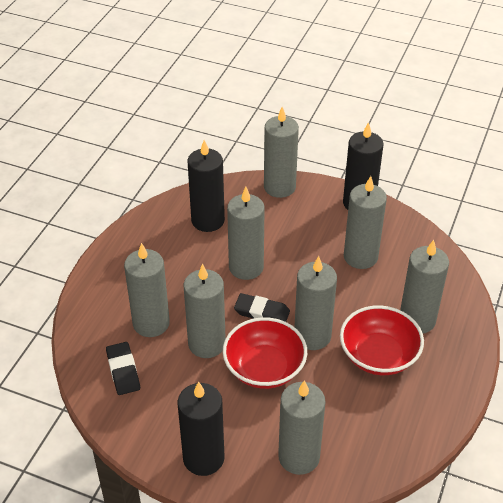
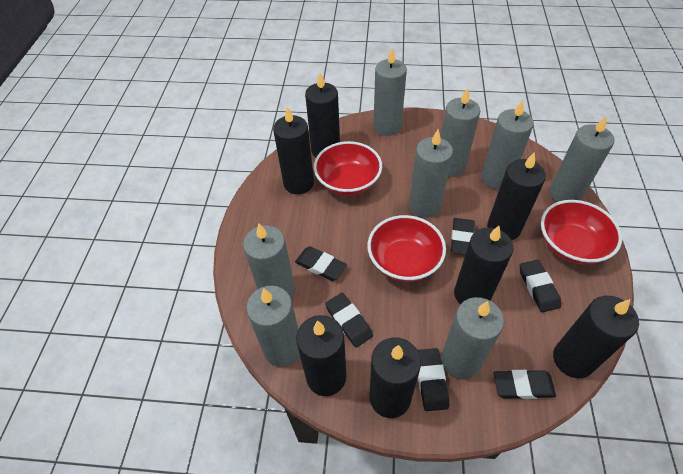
black candle: 3 -> 7
black eraser: 2 -> 6
red bowl: 2 -> 3

